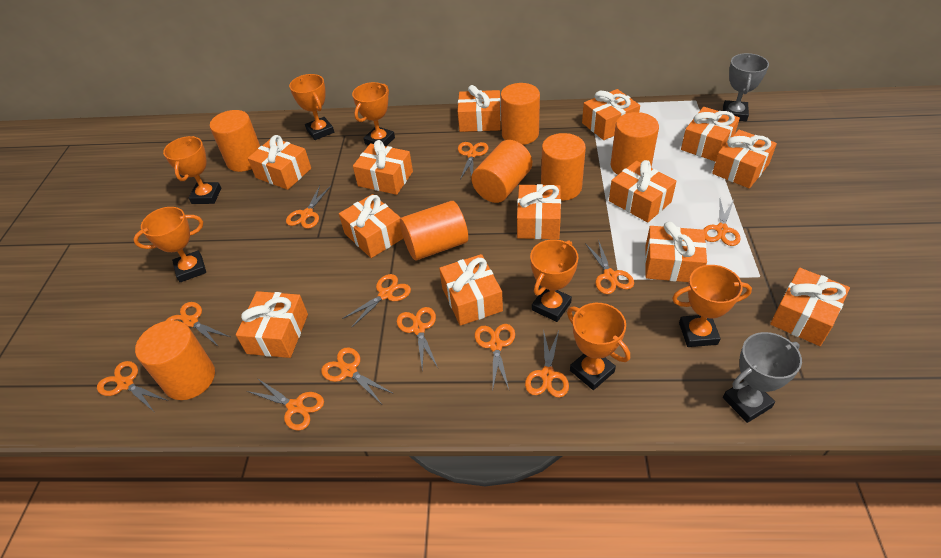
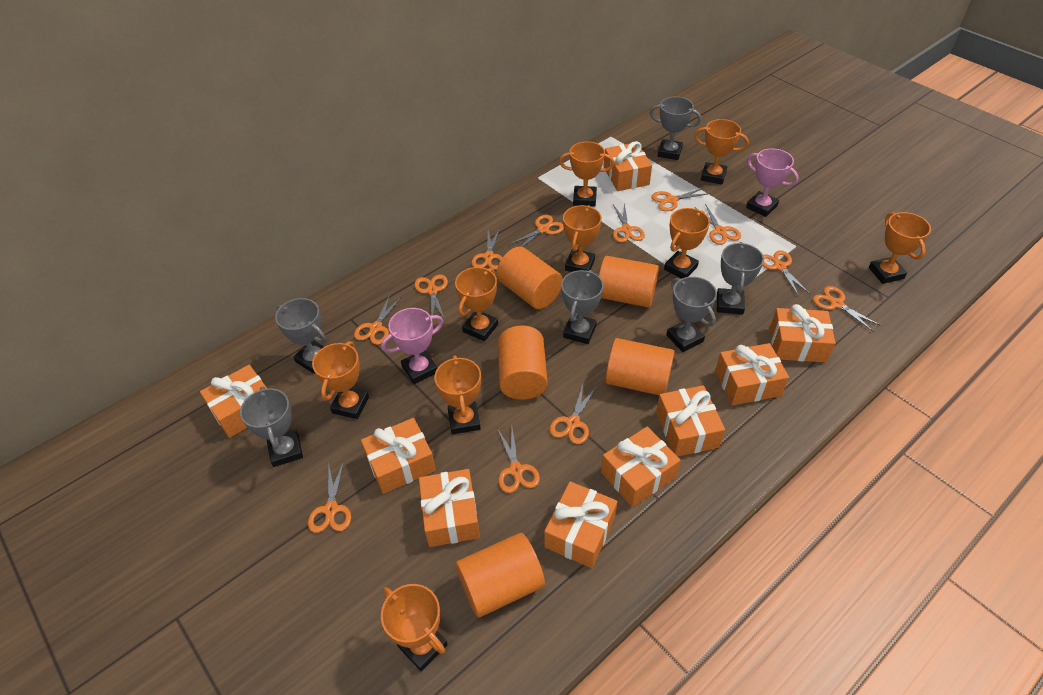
grey trophy: 2 -> 6
orange cylinder: 7 -> 5
orange gift: 13 -> 9
orange trophy: 7 -> 9
pink trophy: 0 -> 2

